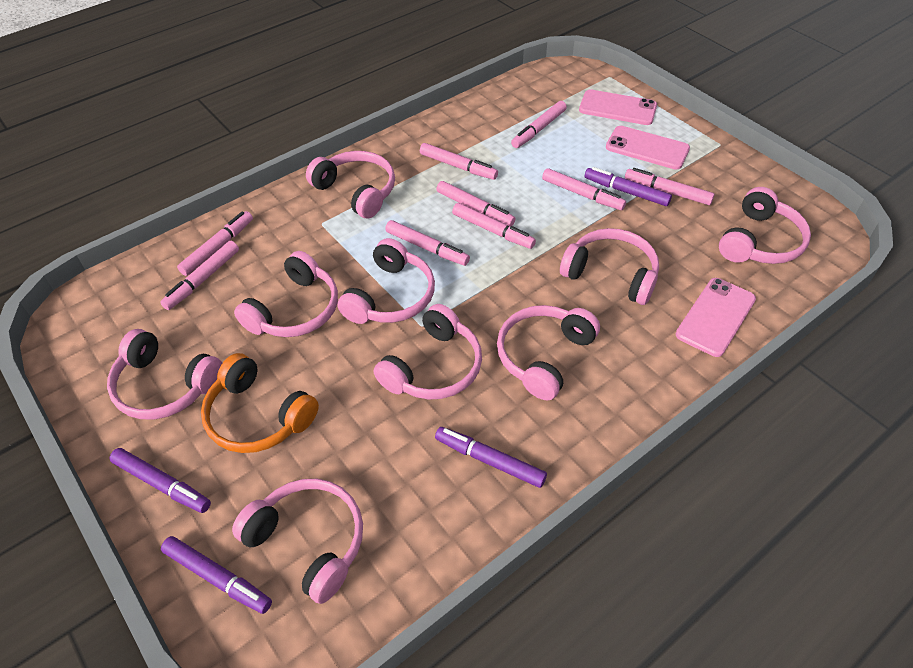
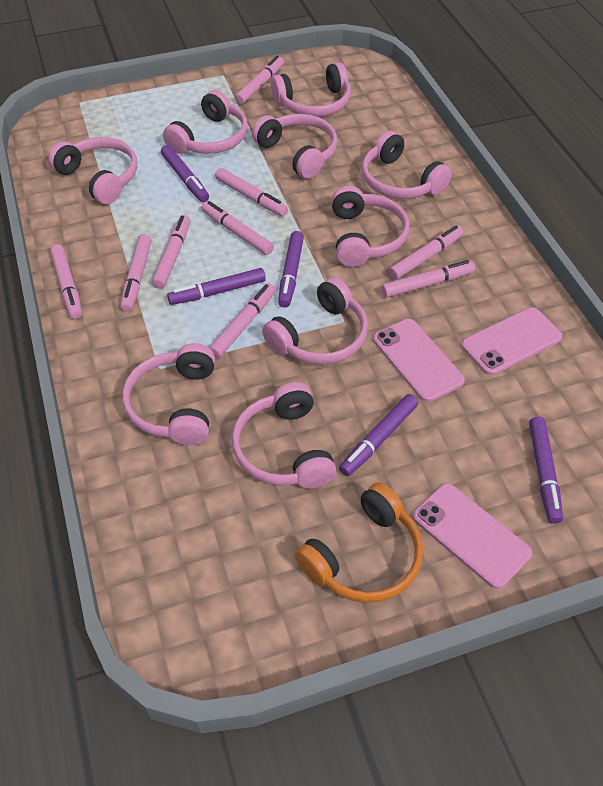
purple marker: 4 -> 5

